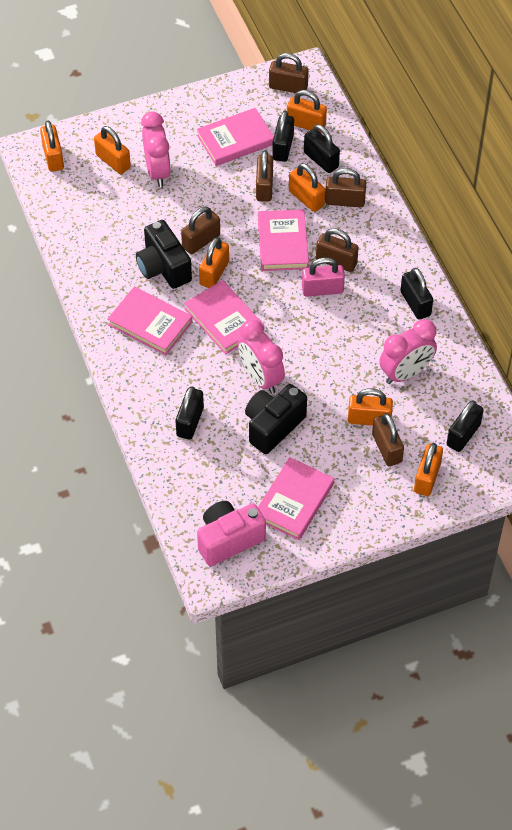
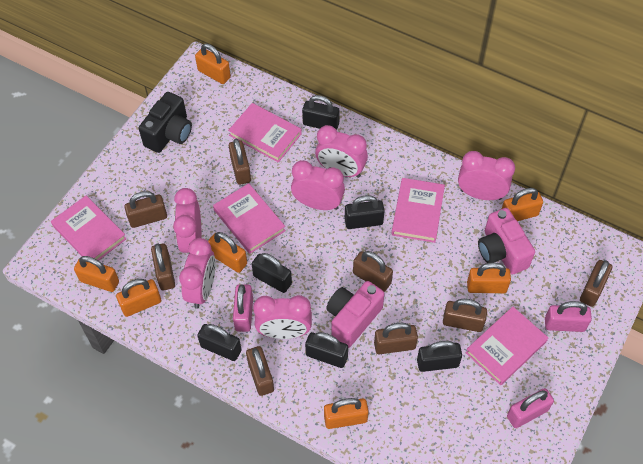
black camera: 2 -> 1
black padlock: 5 -> 6
brown padlock: 6 -> 8
pink camera: 1 -> 2
pink clock: 3 -> 6
pink padlock: 1 -> 3

